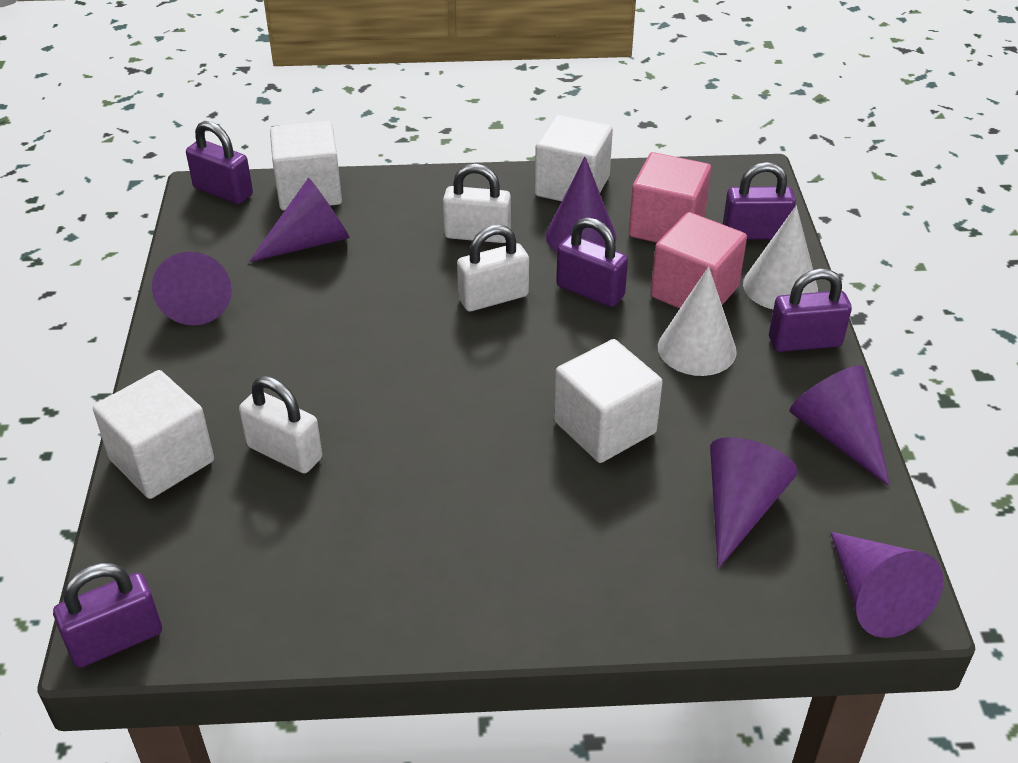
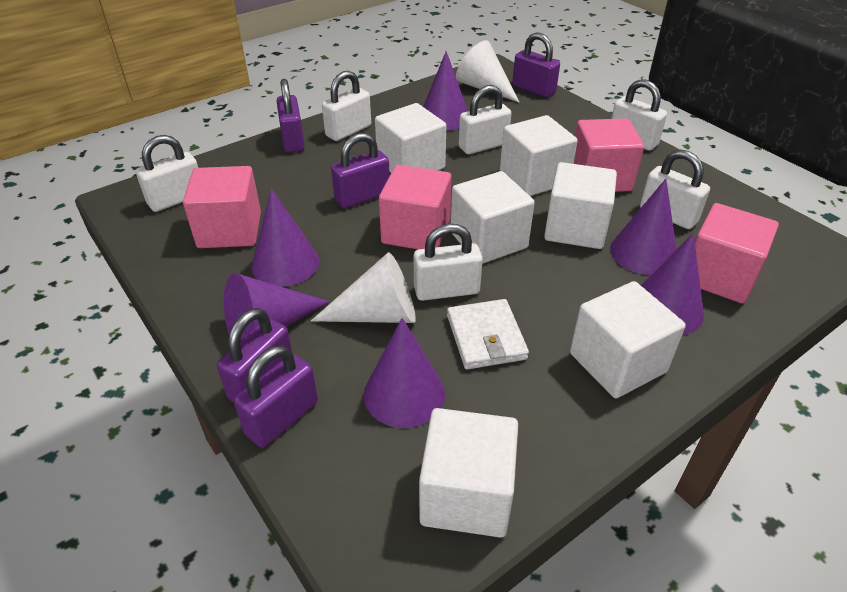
pink cube: 2 -> 4
white cube: 4 -> 6
white padlock: 3 -> 6
white wallet: 0 -> 1

